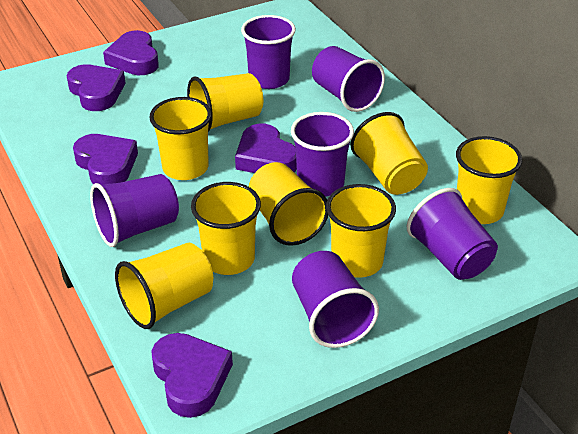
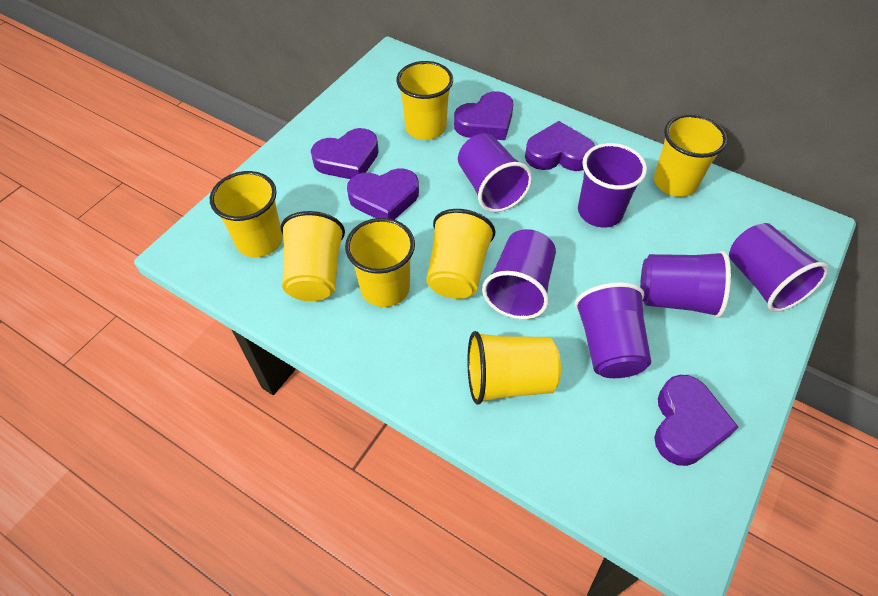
yellow cup: 8 -> 7

